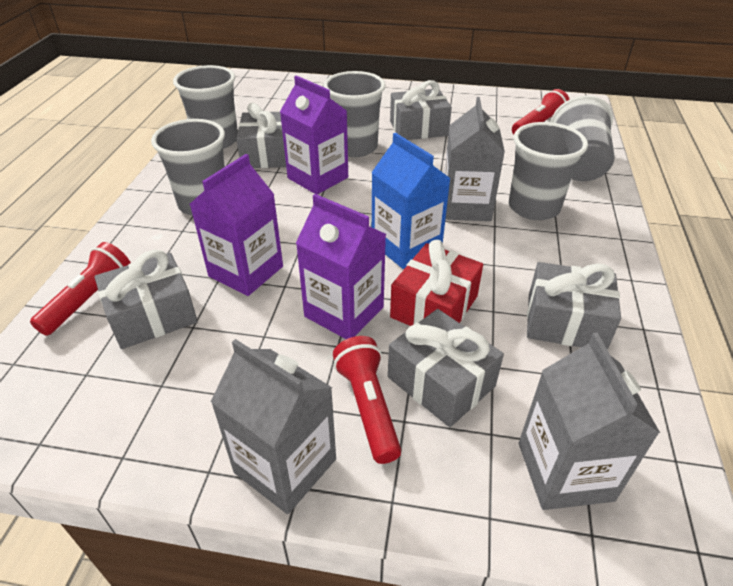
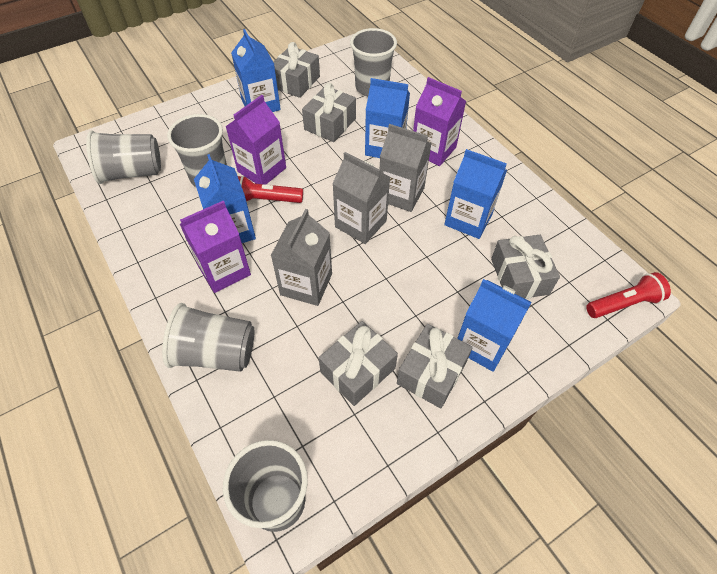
blue carton: 1 -> 5
red flashlight: 3 -> 2
red gift: 1 -> 0

